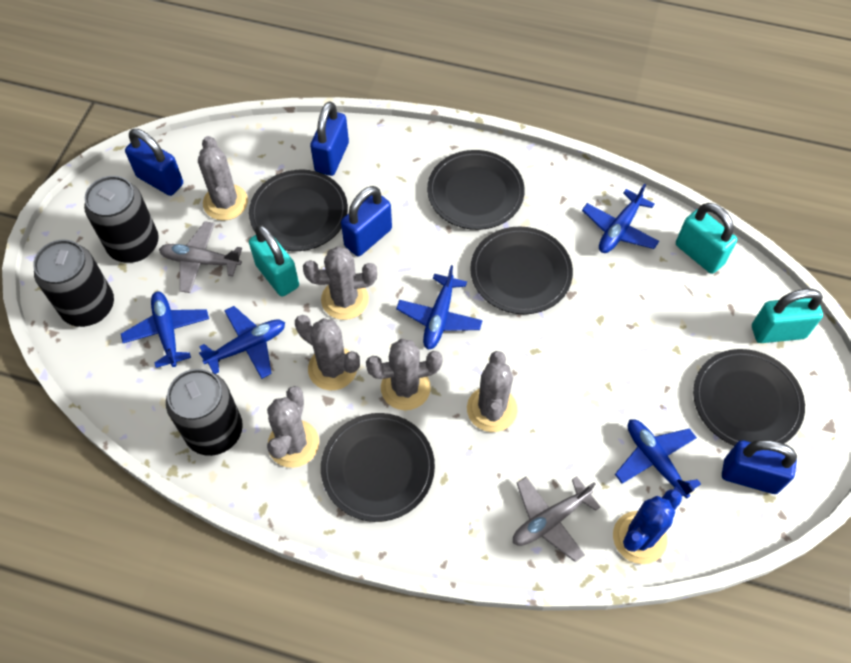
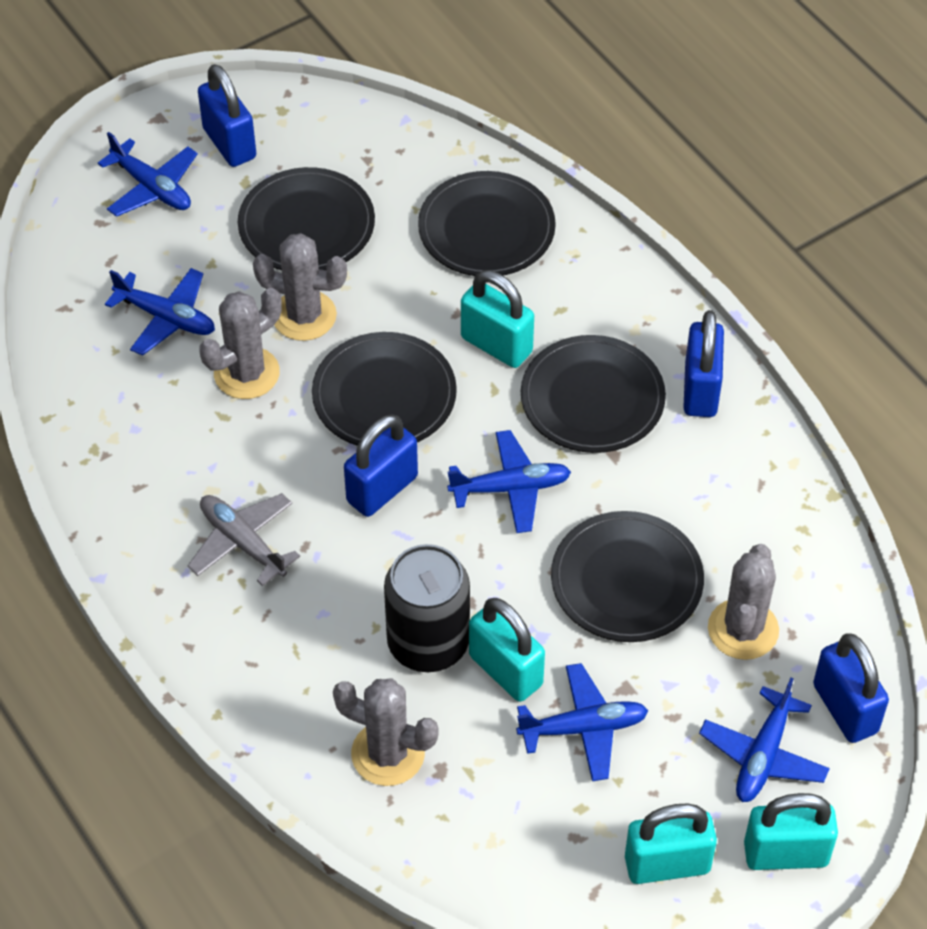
black can: 3 -> 1
blue cactus: 1 -> 0
grey cactus: 6 -> 4
grey plane: 2 -> 1
turquoise padlock: 3 -> 4

